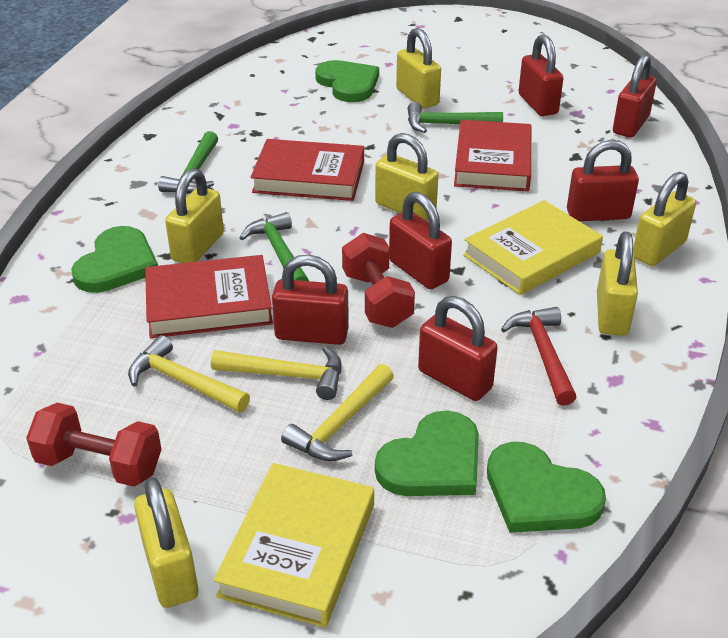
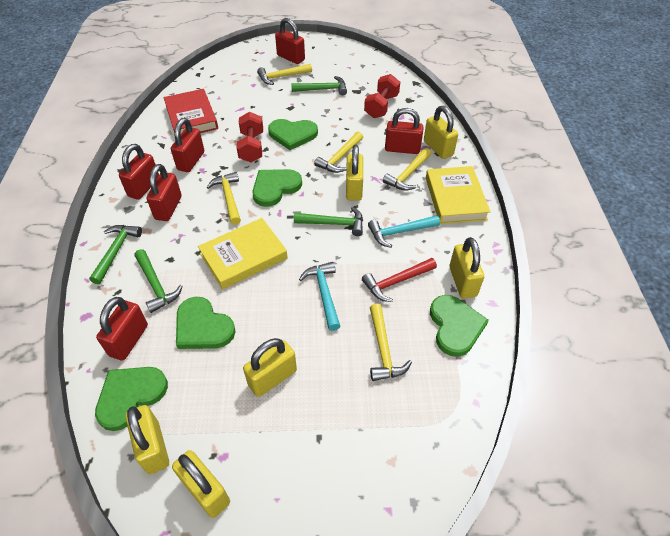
green hammer: 3 -> 4
green heart: 4 -> 5
red book: 3 -> 1
turquoise hammer: 0 -> 2
yellow hammer: 3 -> 5

